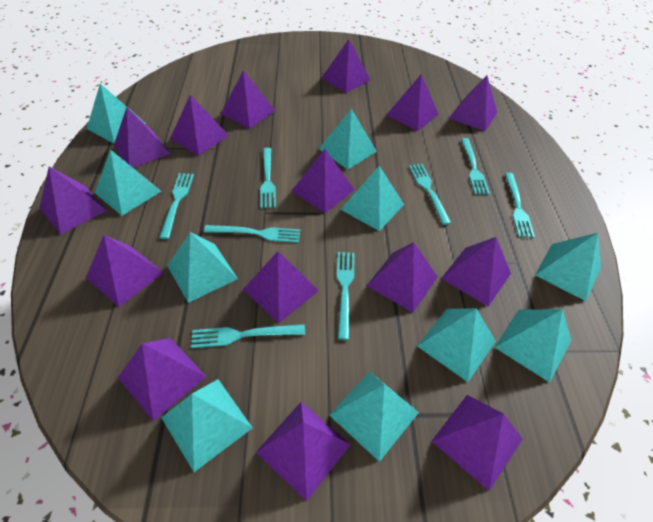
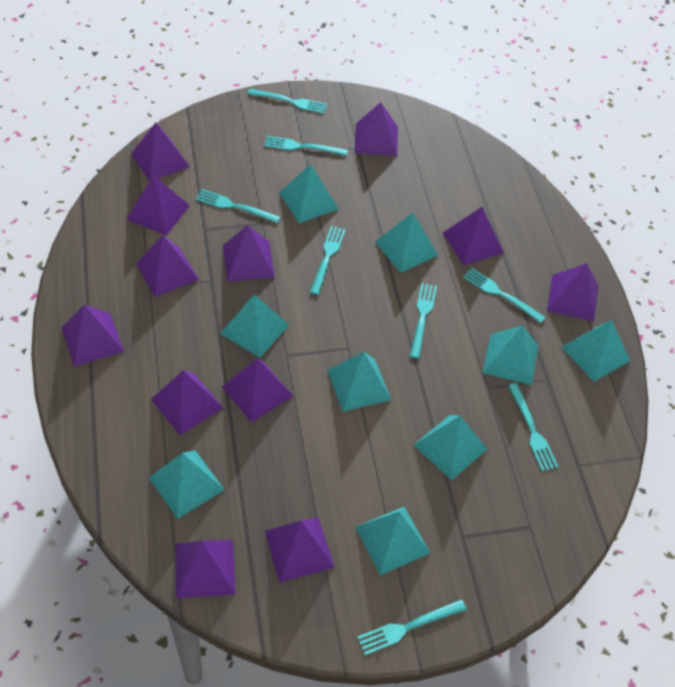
purple pyramid: 15 -> 12
turquoise pyramid: 10 -> 9

